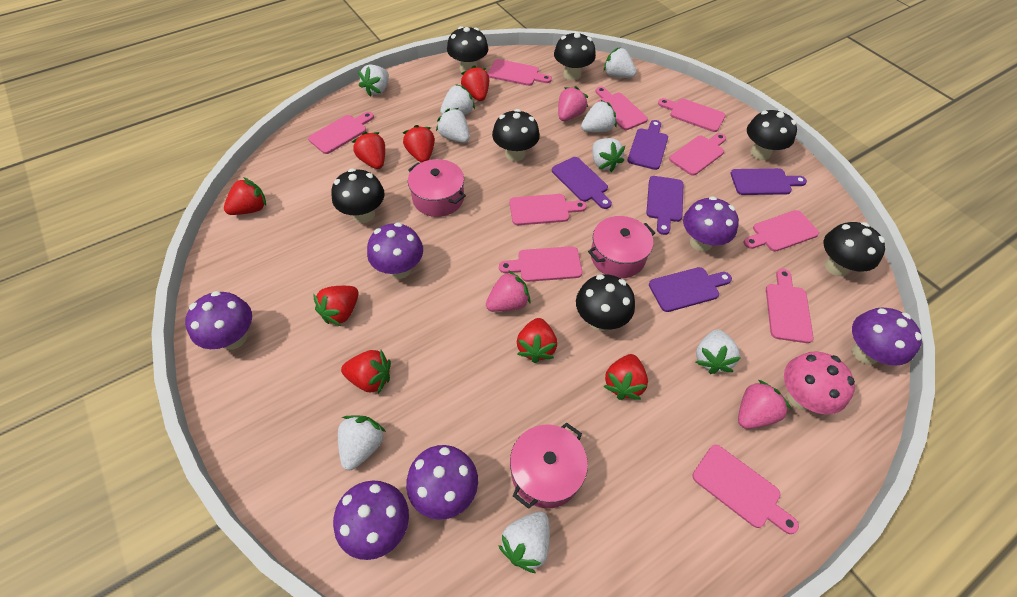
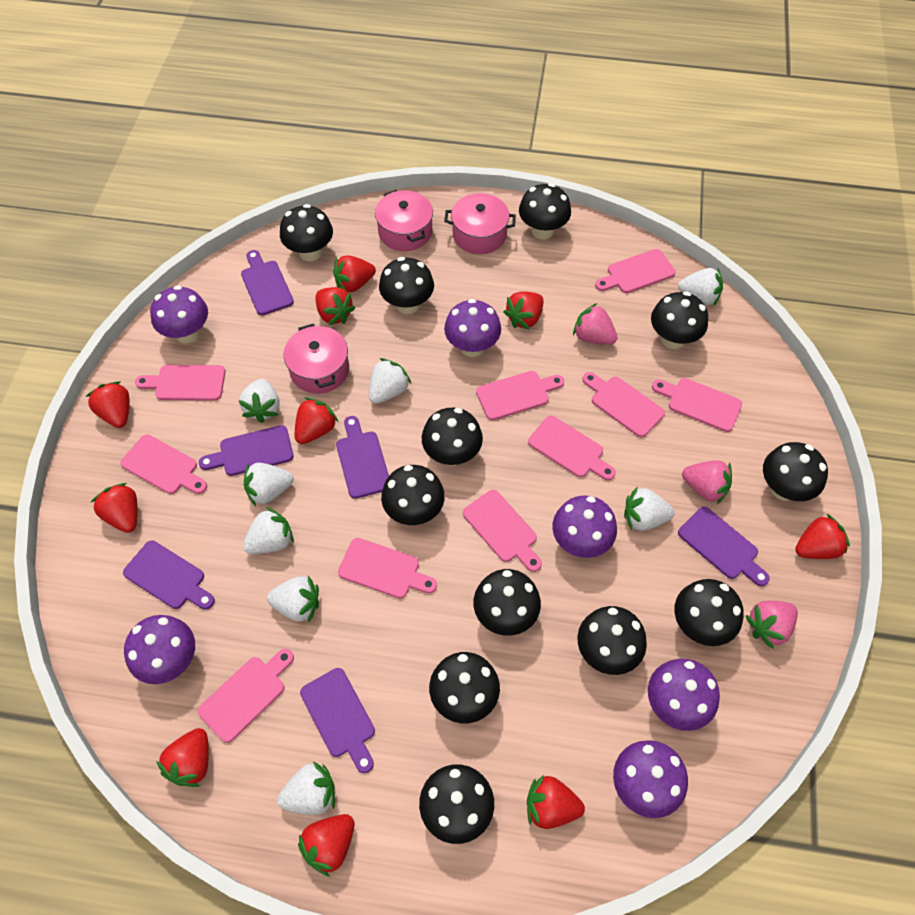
black mushroom: 7 -> 12
pink mushroom: 1 -> 0
purple cutting board: 5 -> 6
red strawberry: 8 -> 10
white strawberry: 9 -> 8

